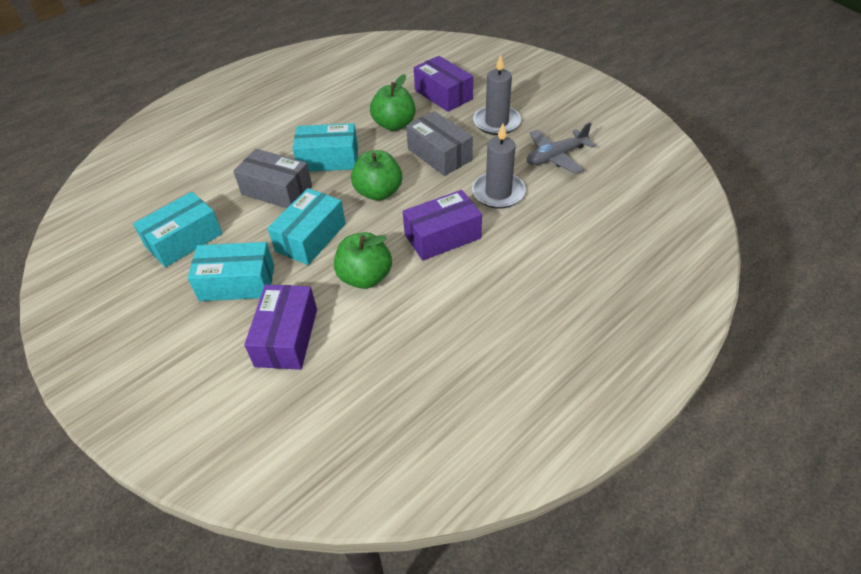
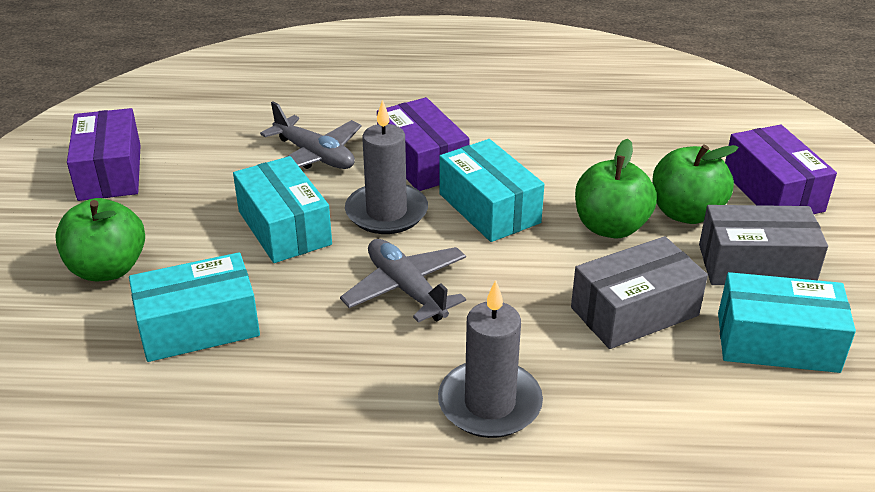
grey plane: 1 -> 2

